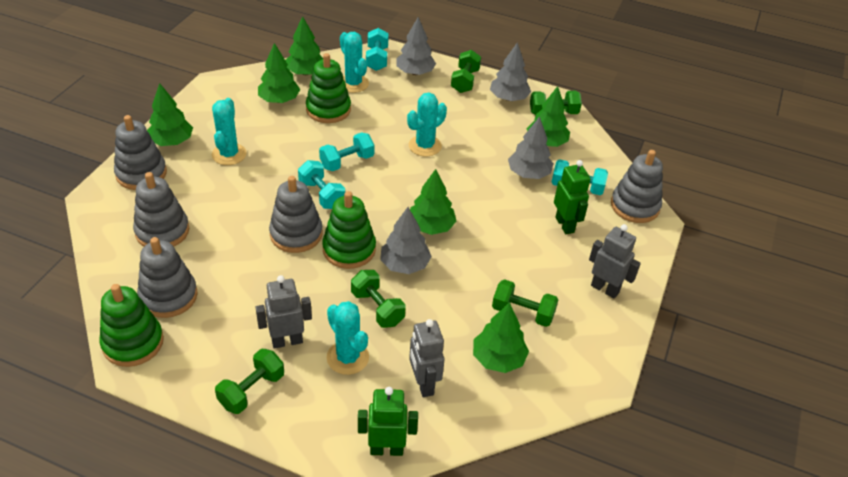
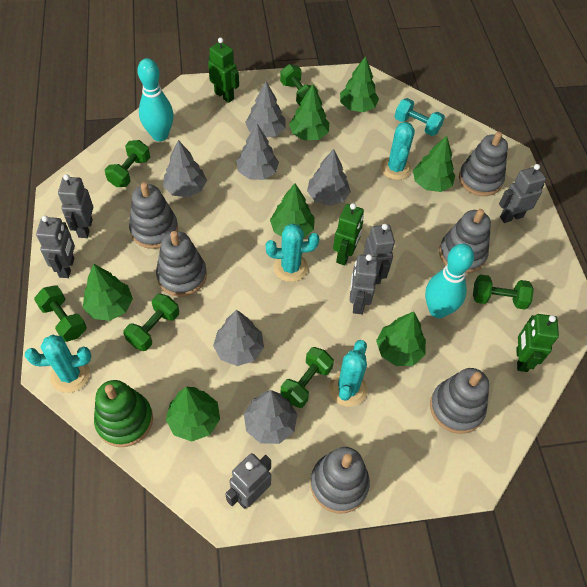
green dumbbell: 5 -> 6
green robot: 2 -> 3
green stacking toy: 3 -> 1
green tree: 6 -> 7
grey robot: 3 -> 6
grey stacking toy: 5 -> 6
grey tree: 4 -> 6
turquoise bowling pin: 0 -> 2
turquoise dumbbell: 4 -> 1

